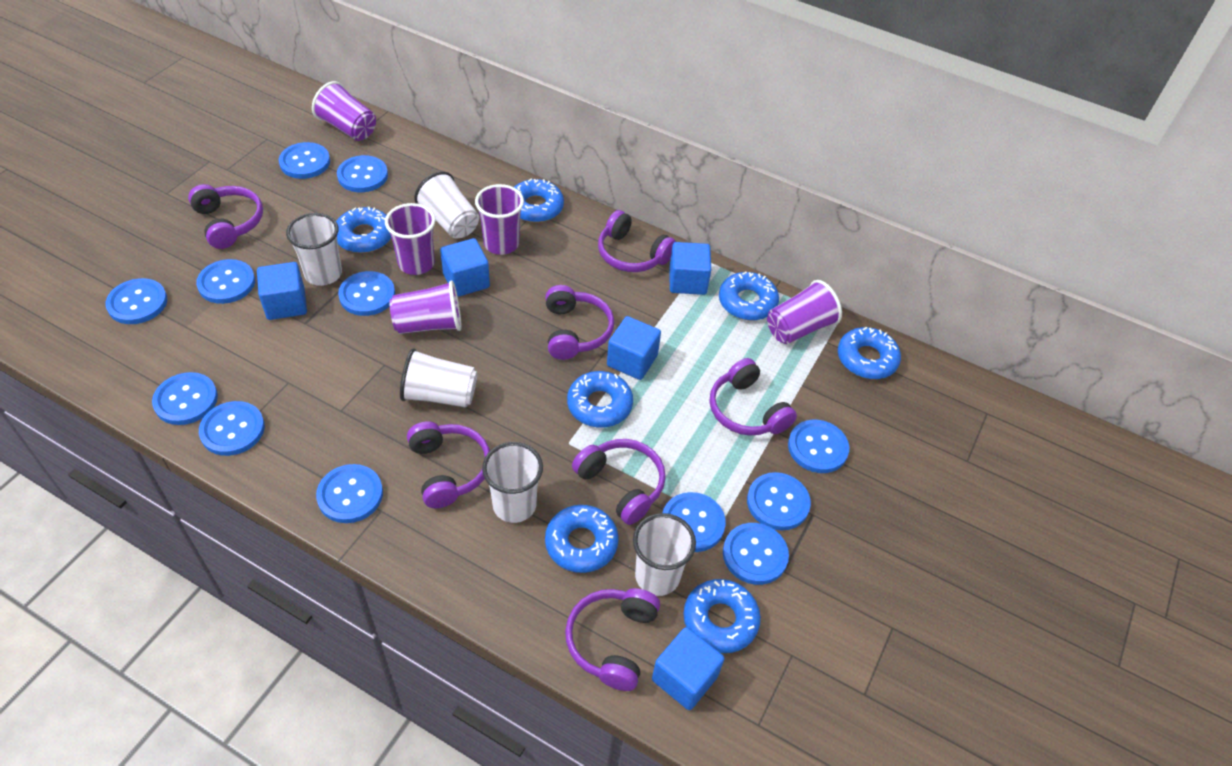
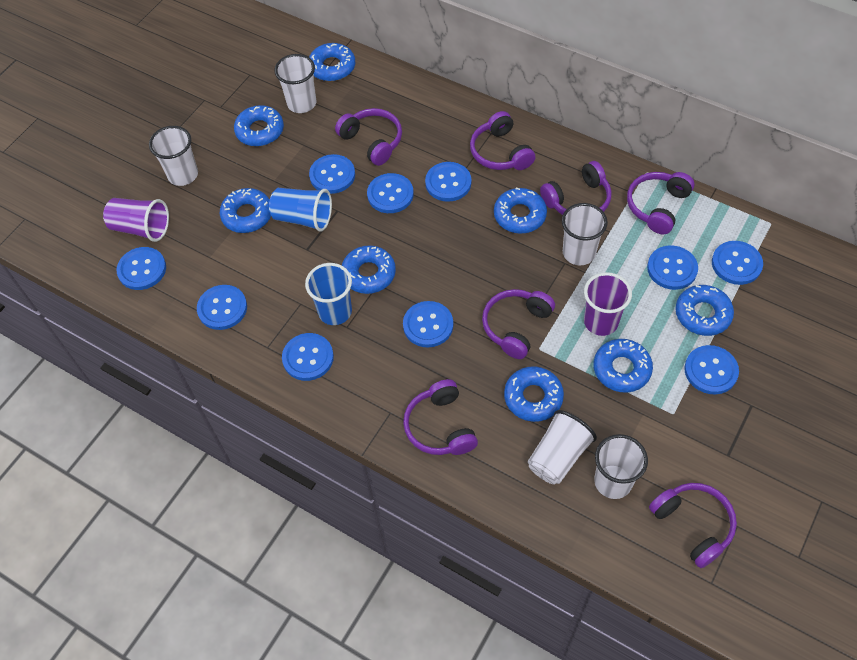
blue button: 12 -> 10
blue cube: 5 -> 0
blue cup: 0 -> 2
blue donut: 7 -> 8
purple cup: 5 -> 2

